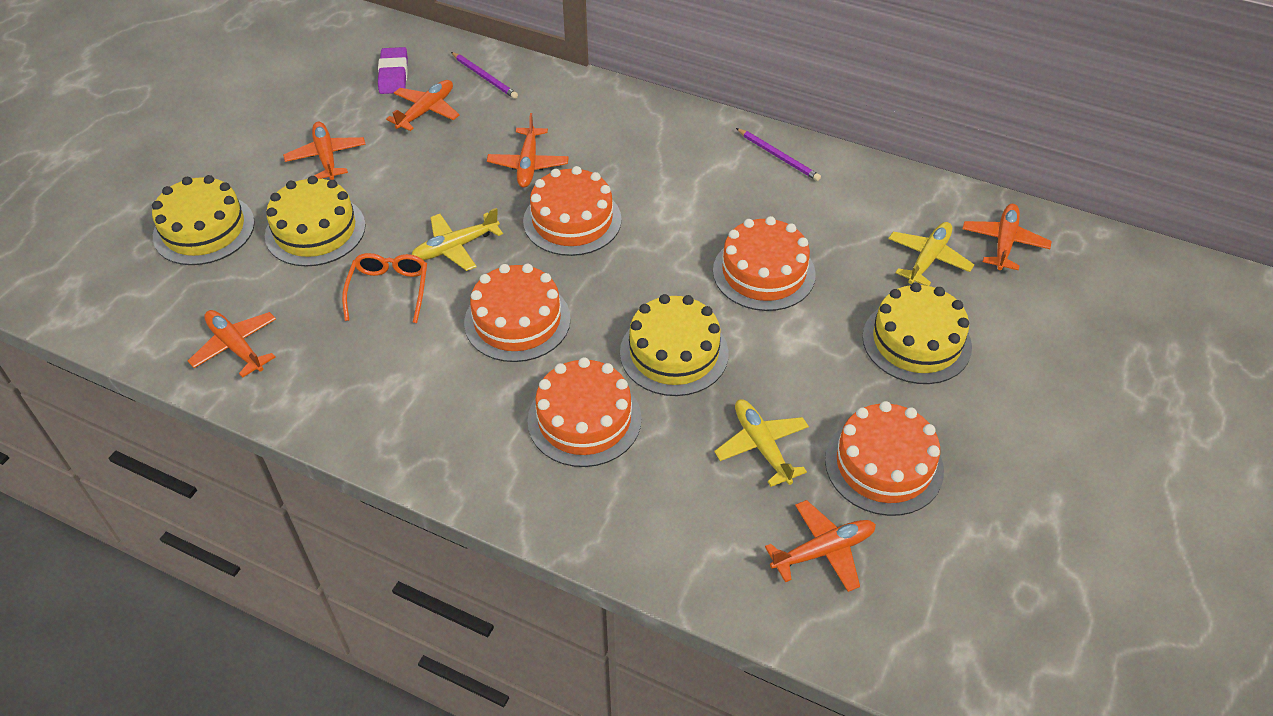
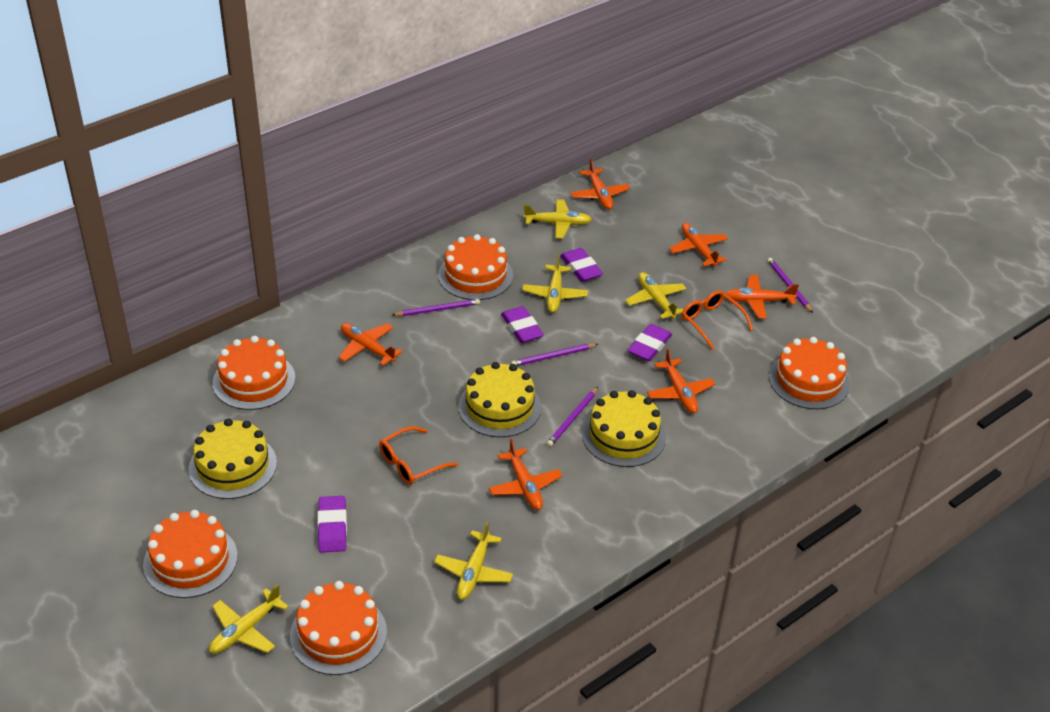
orange glasses: 1 -> 2
purple eraser: 1 -> 4
purple pencil: 2 -> 4
yellow cake: 4 -> 3
yellow plane: 3 -> 5

